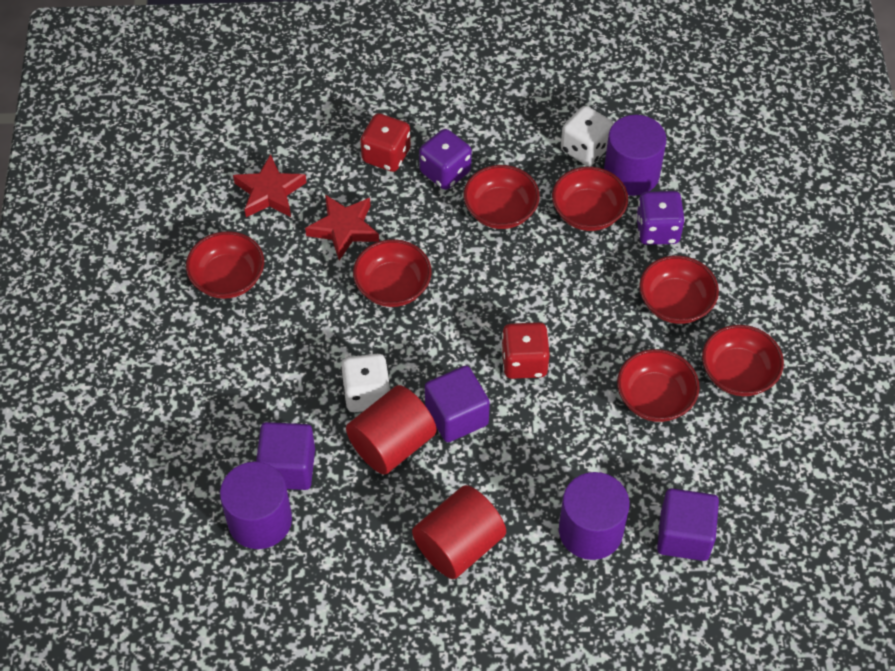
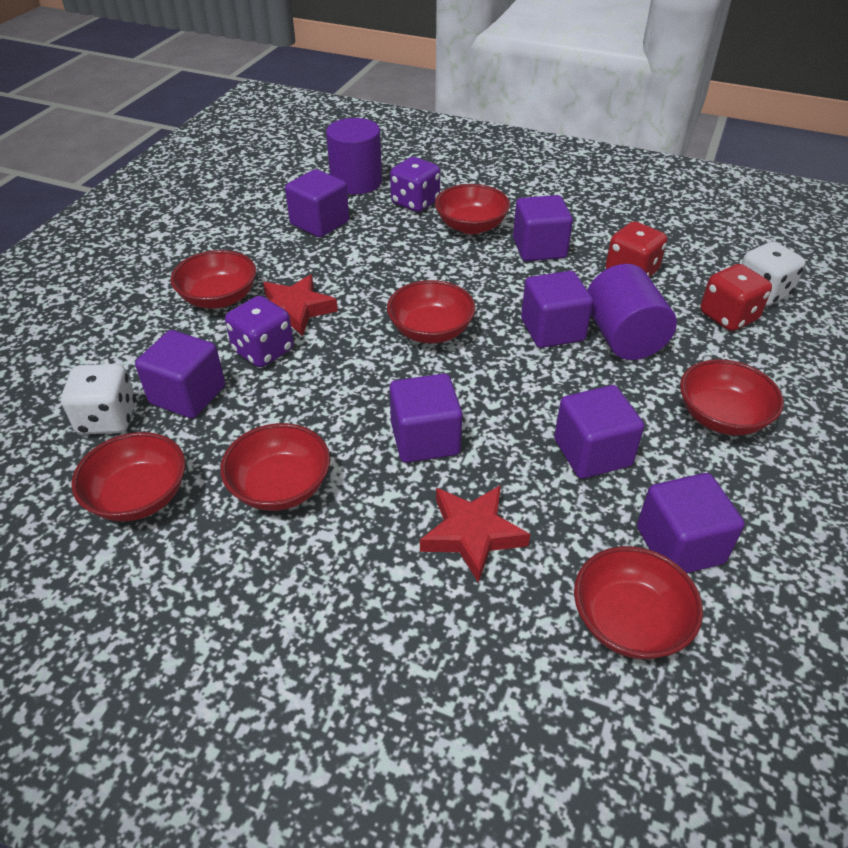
purple cube: 3 -> 7
purple cylinder: 3 -> 2
red cylinder: 2 -> 0

